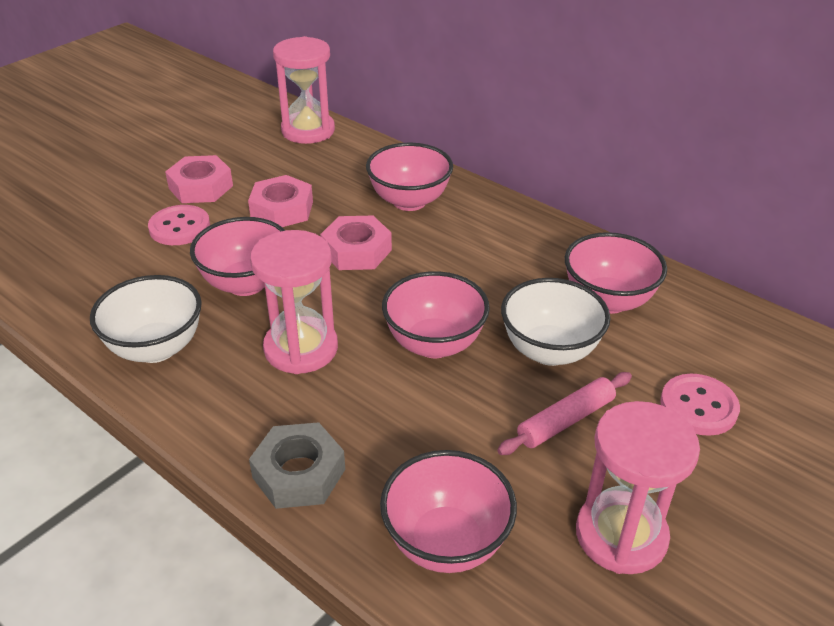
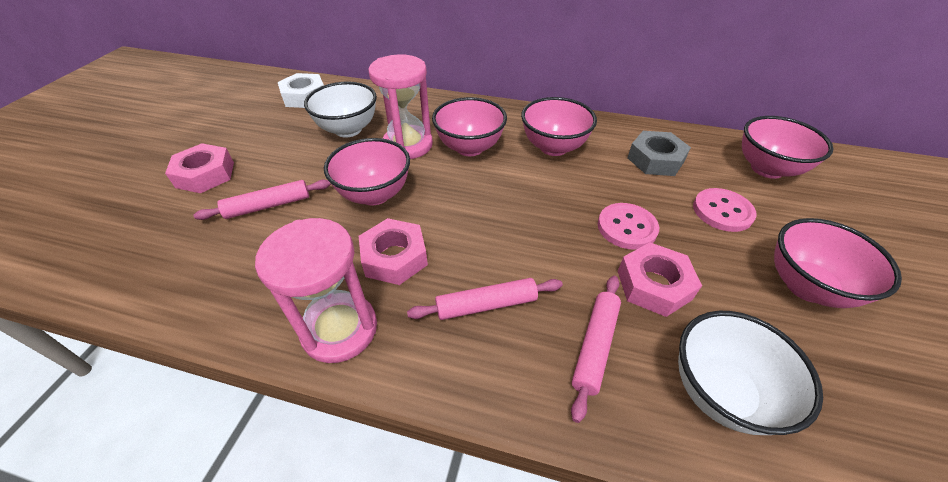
pink hourglass: 3 -> 2
pink rolling pin: 1 -> 3
white nut: 0 -> 1

